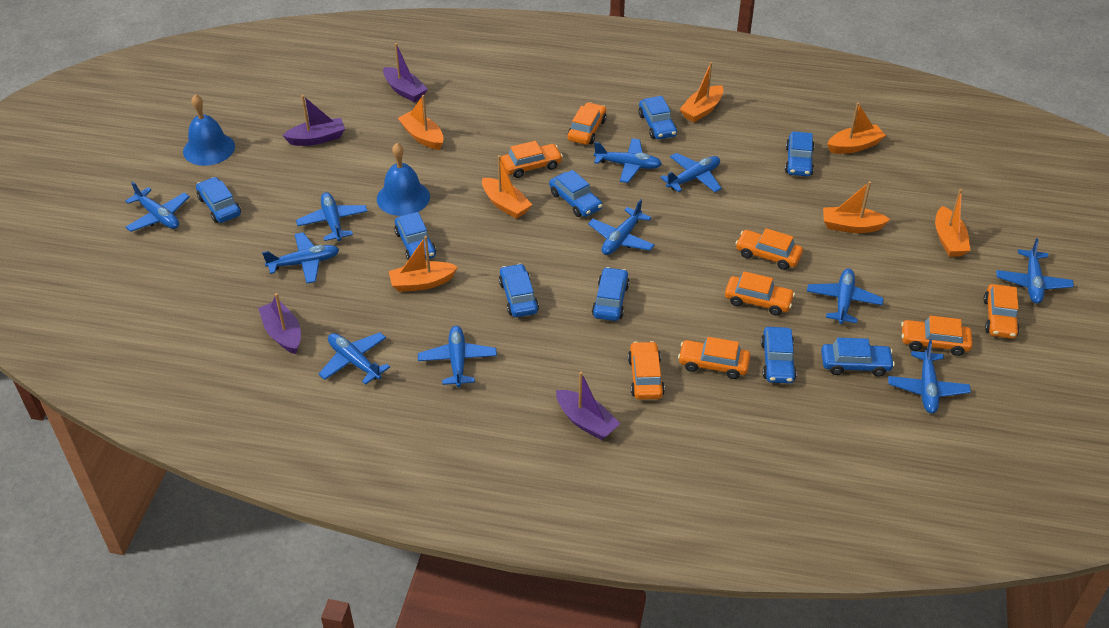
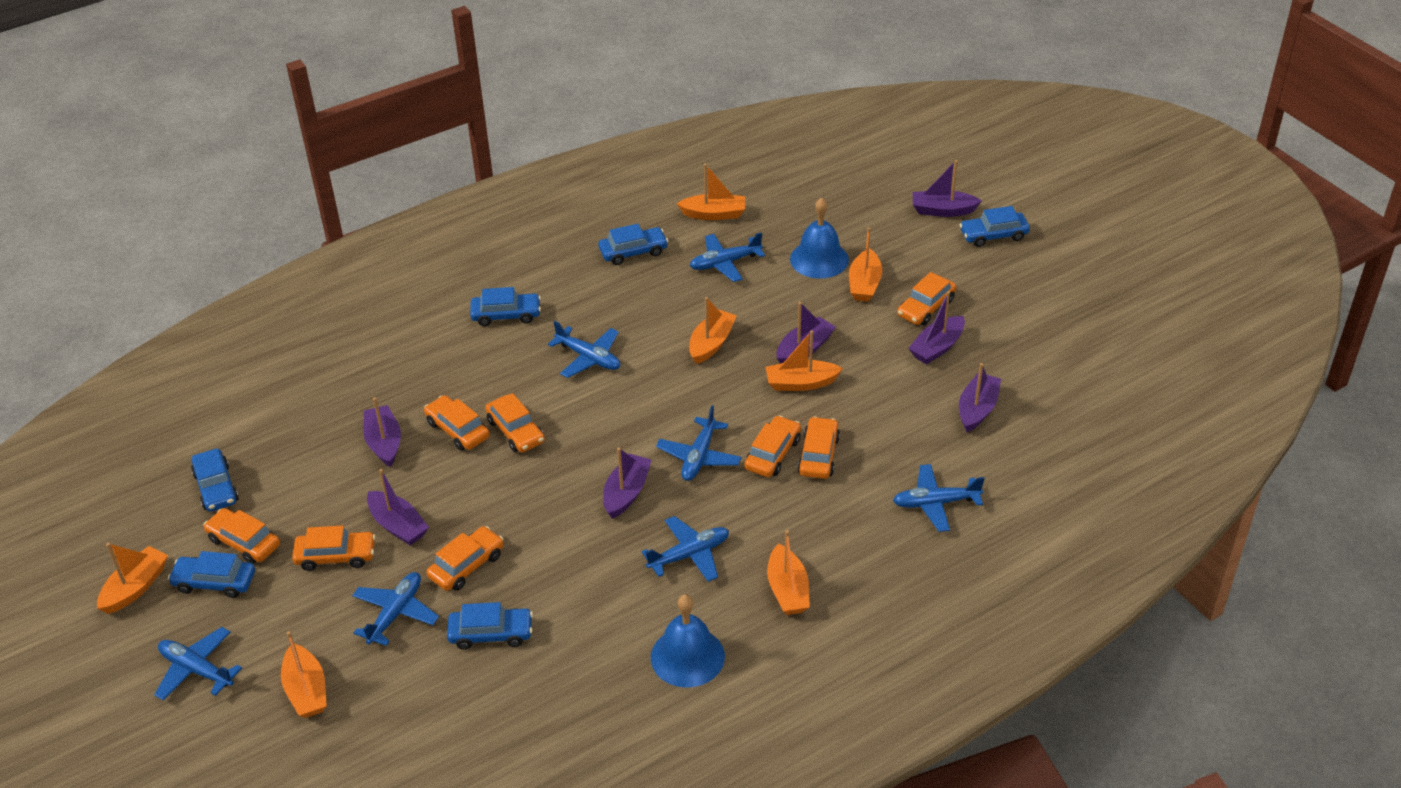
blue car: 9 -> 6
blue plane: 11 -> 7
purple boat: 4 -> 7

